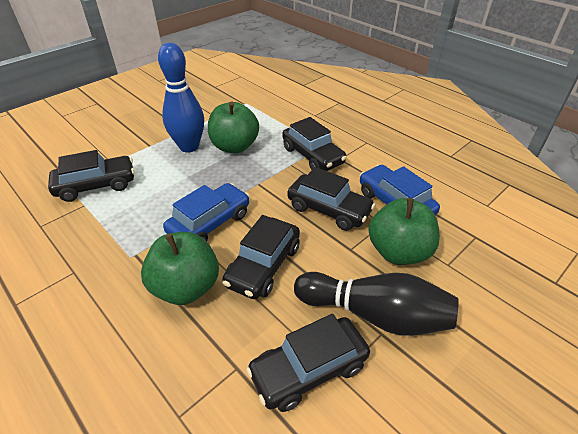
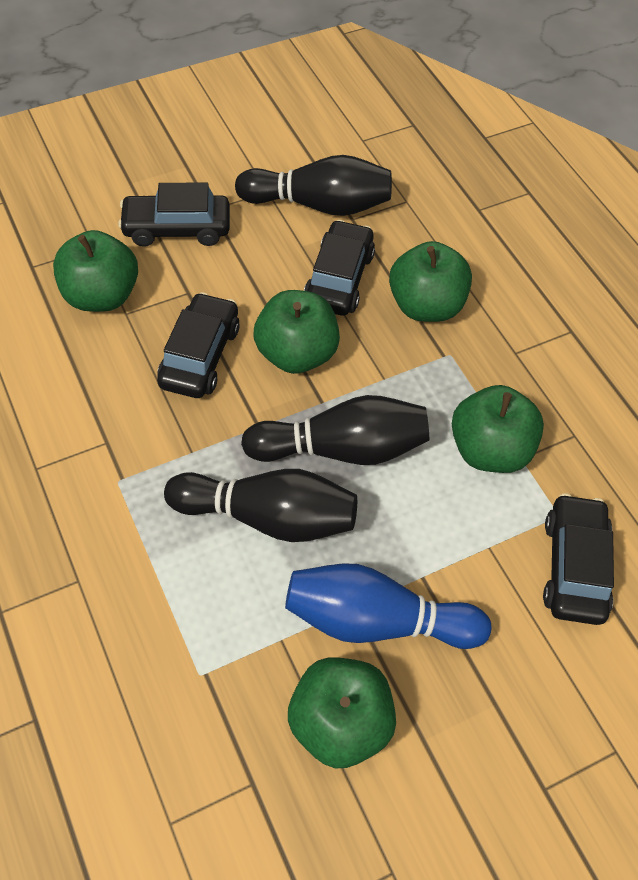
black bowling pin: 1 -> 3
black car: 5 -> 4
blue car: 2 -> 0
green apple: 3 -> 5

